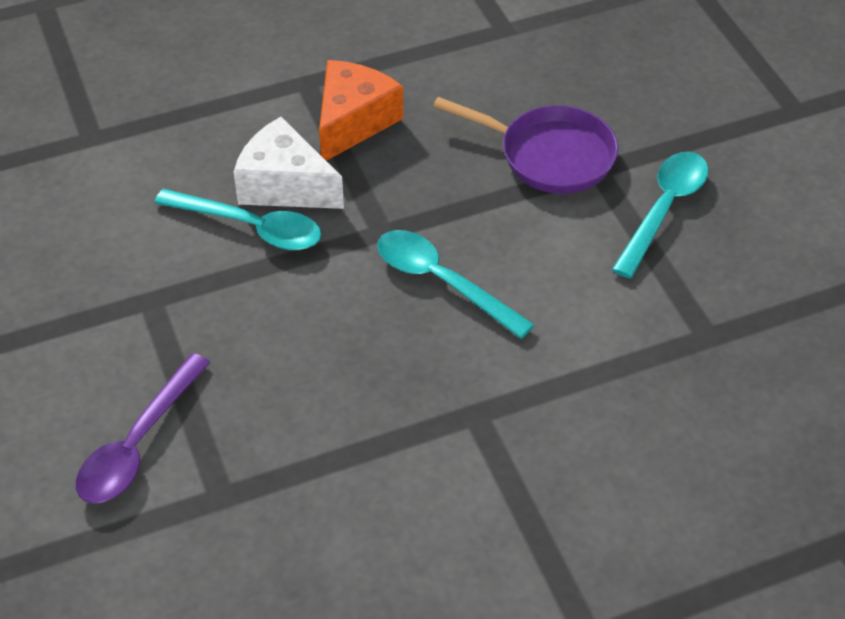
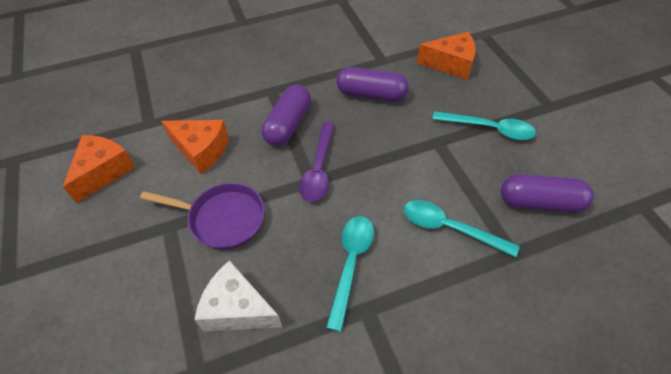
orange cheese: 1 -> 3
purple capsule: 0 -> 3

